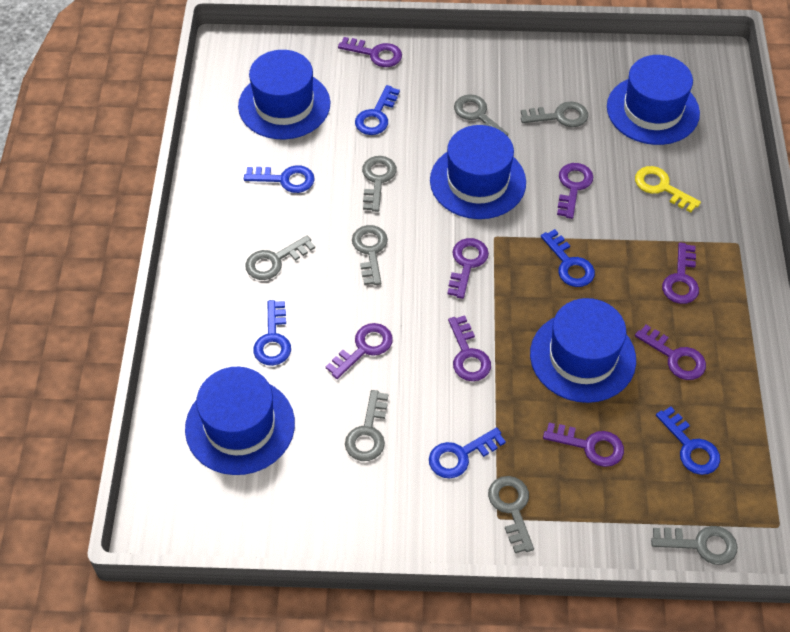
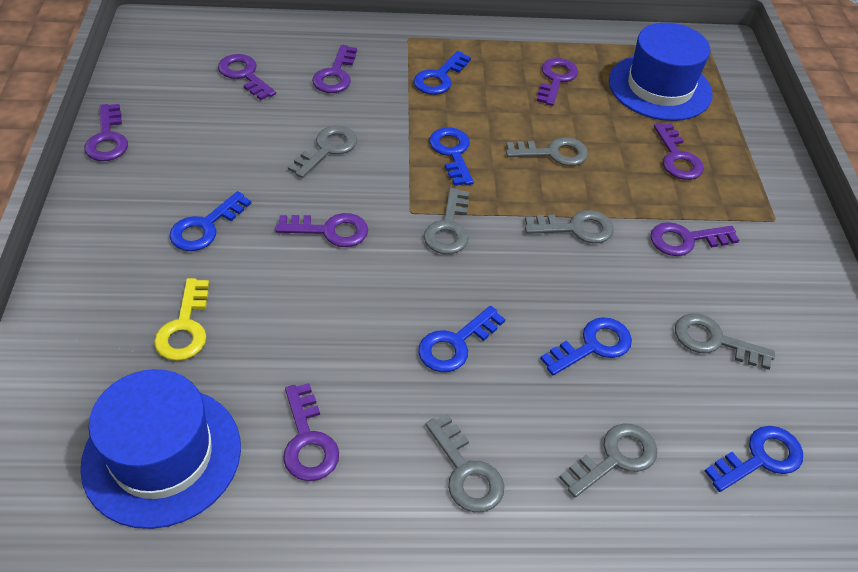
blue hat: 5 -> 2
grey key: 8 -> 7

